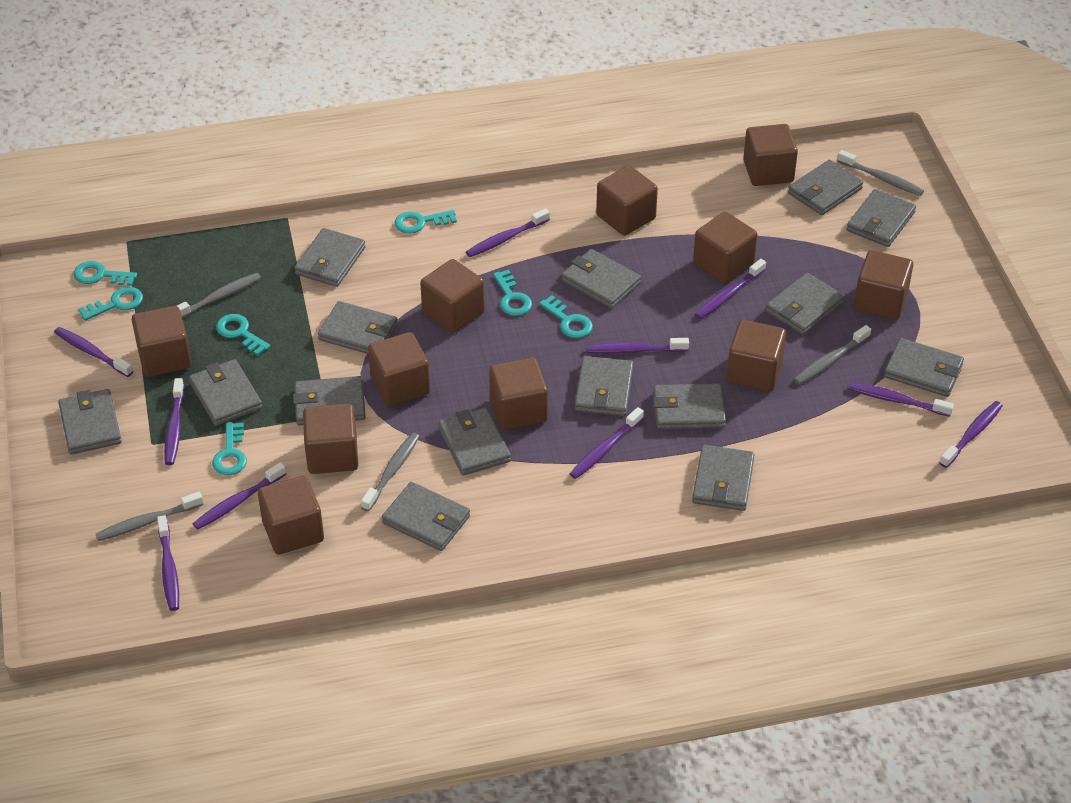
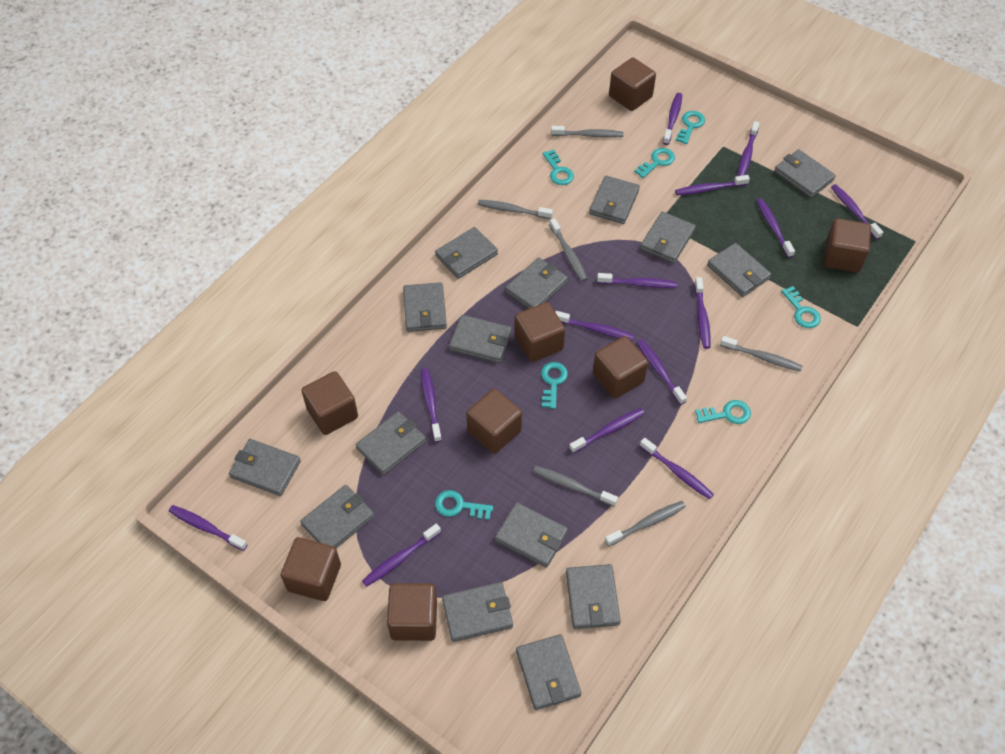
brown cube: 11 -> 8
grey toothbrush: 5 -> 6
purple toothbrush: 10 -> 14

